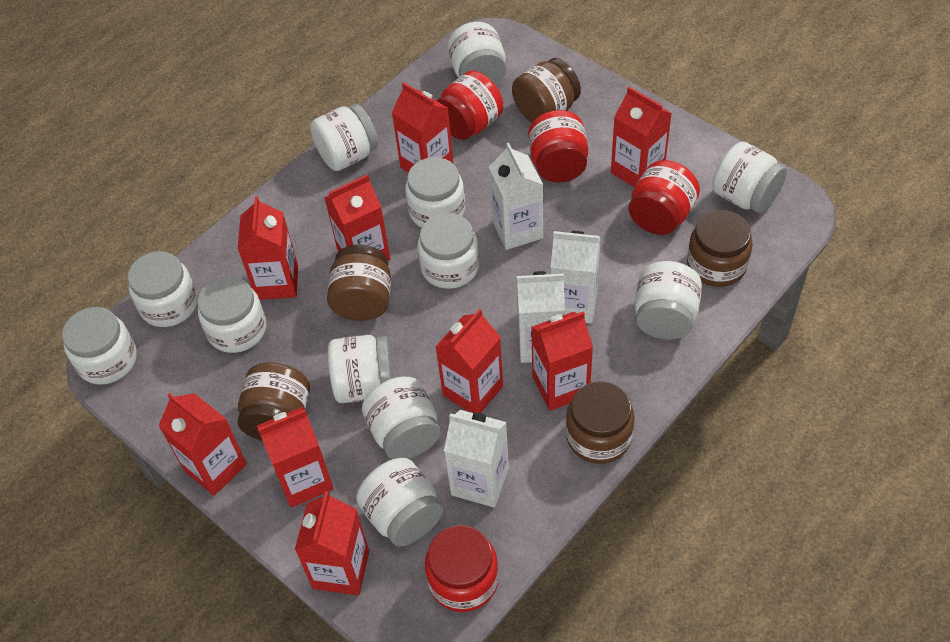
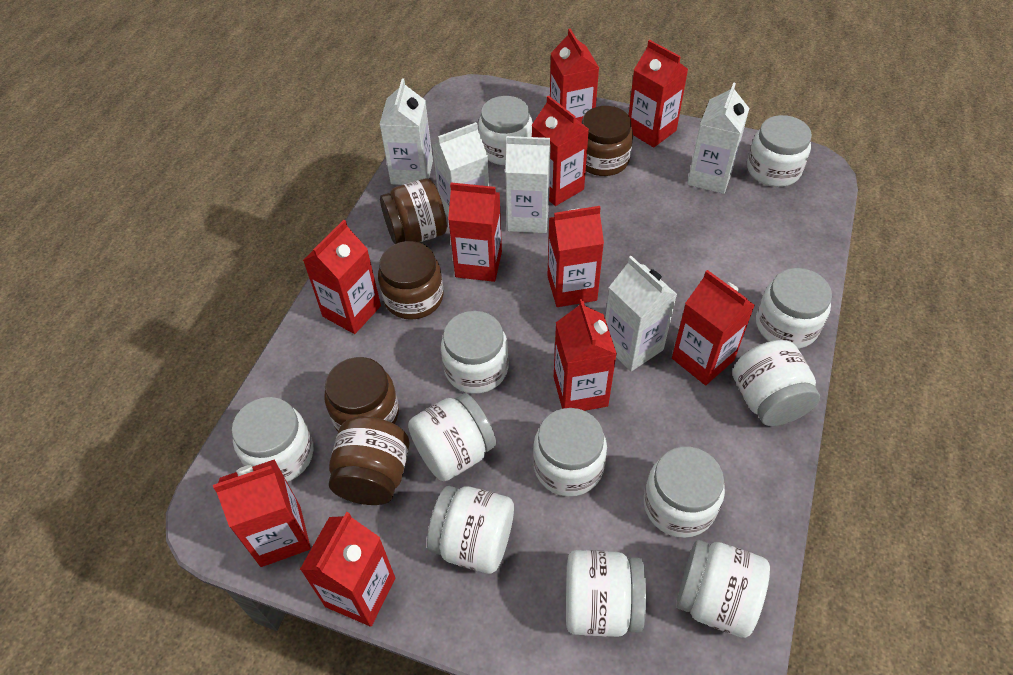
red carton: 9 -> 10
red jar: 4 -> 0
white carton: 4 -> 5

